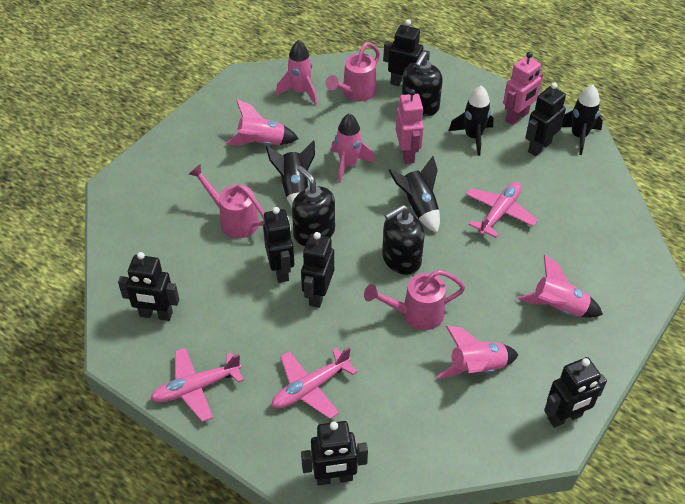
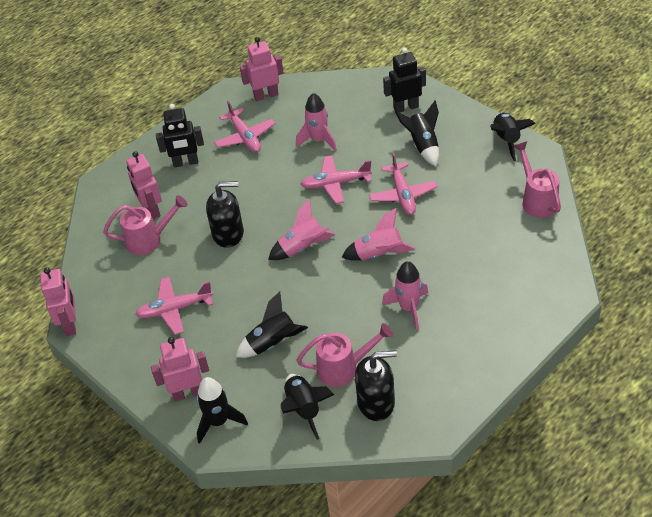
black robot: 7 -> 2
black rocket: 4 -> 5
black soap dispenser: 3 -> 2
pink plane: 3 -> 4
pink robot: 2 -> 4
pink rocket: 5 -> 4

